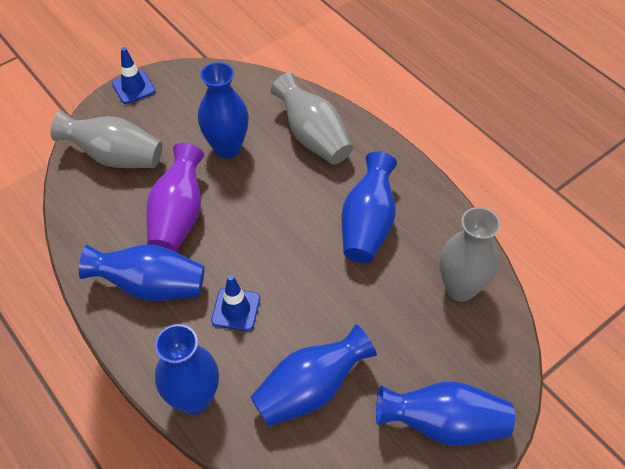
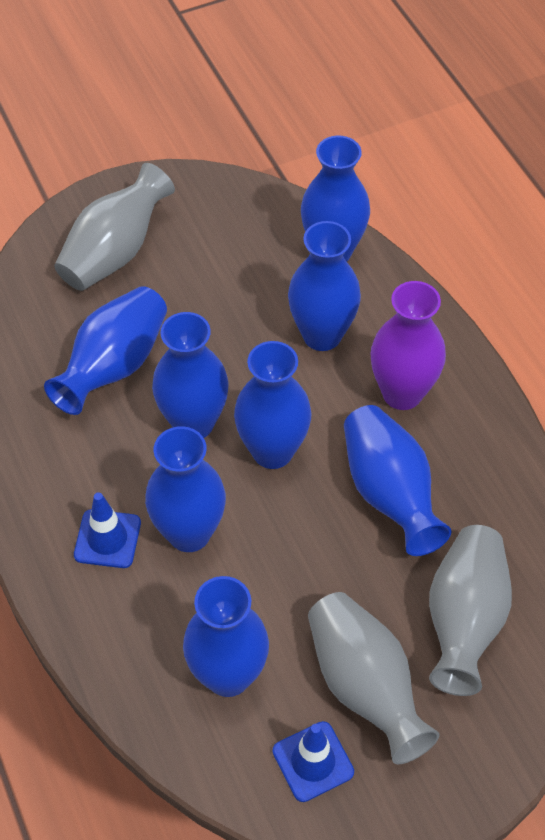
blue vase: 6 -> 8

